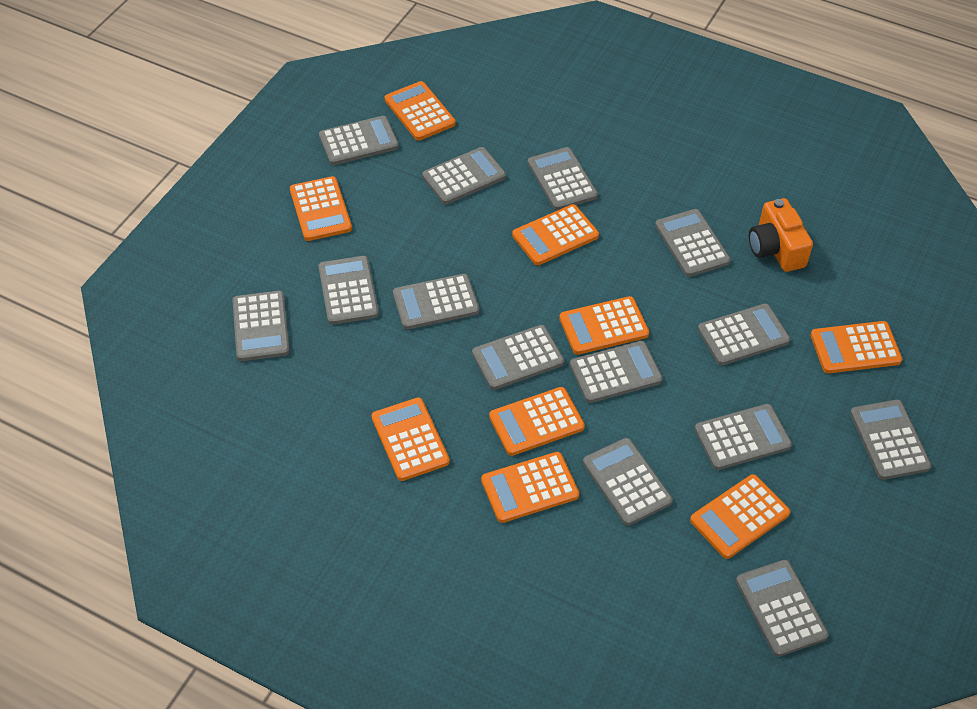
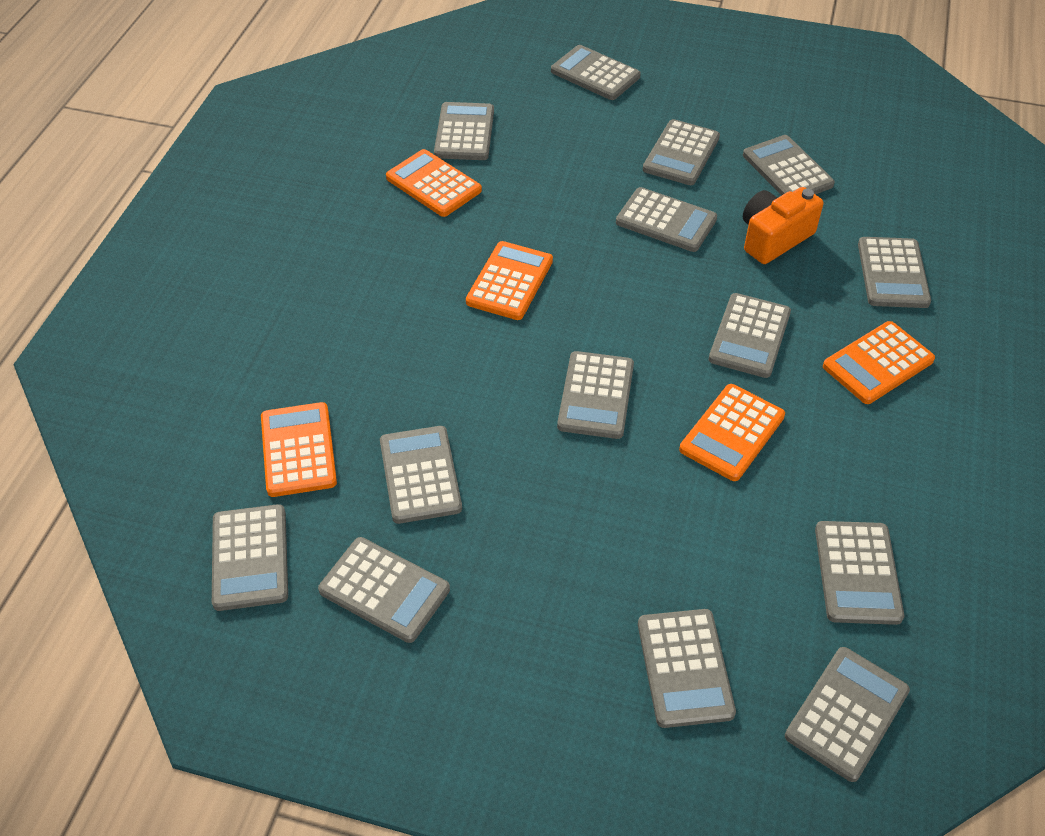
orange calculator: 9 -> 5

